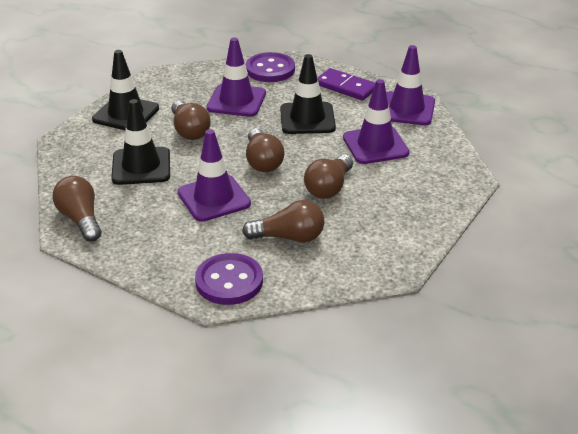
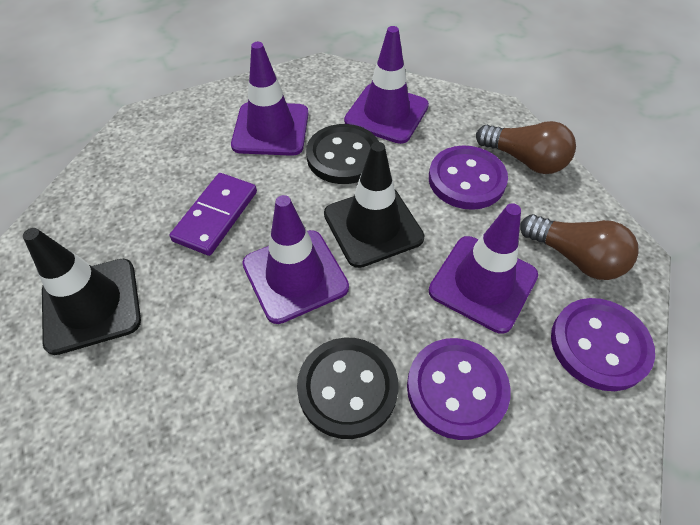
black button: 0 -> 2
black traffic cone: 3 -> 2
brown light bulb: 5 -> 2
purple button: 2 -> 3

